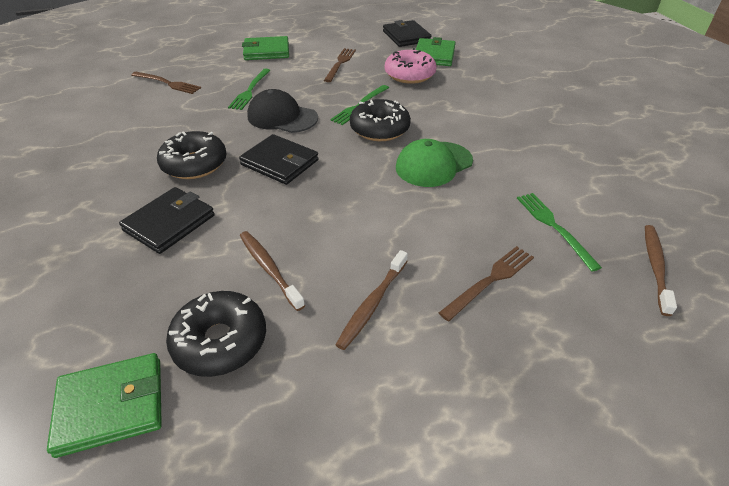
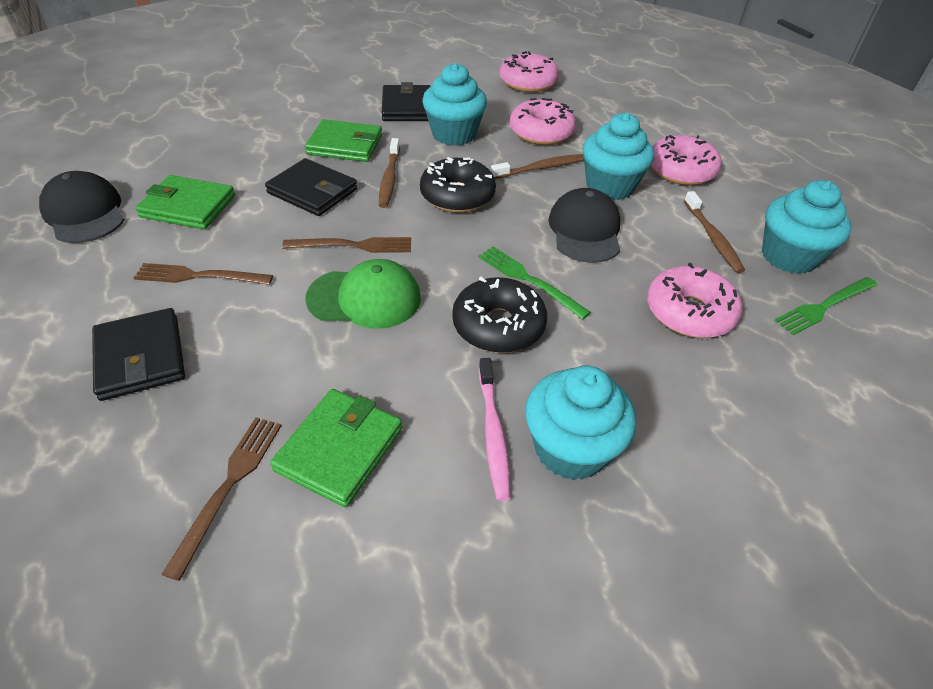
black cap: 1 -> 2
black donut: 3 -> 2
green fork: 3 -> 2
pink donut: 1 -> 4
pink toothbrush: 0 -> 1
turquoise cupcake: 0 -> 4

